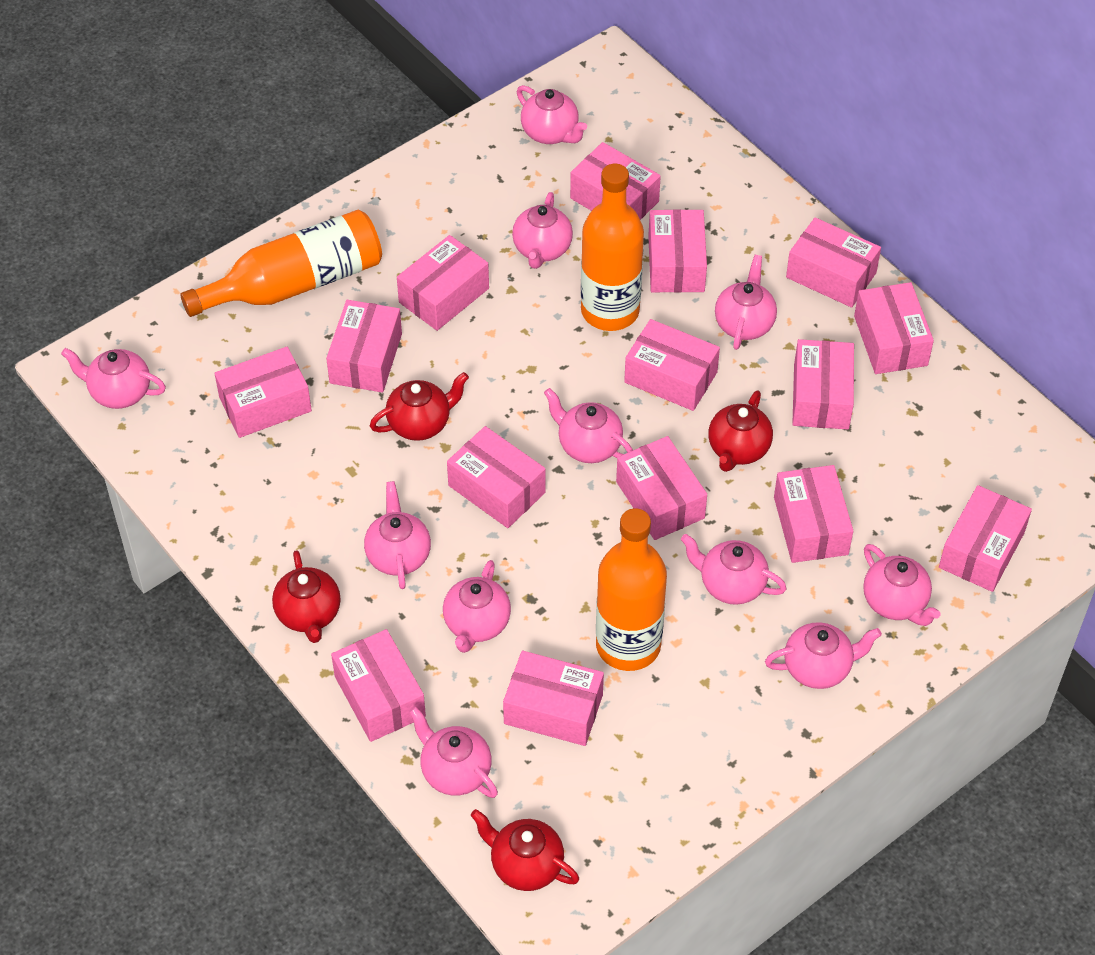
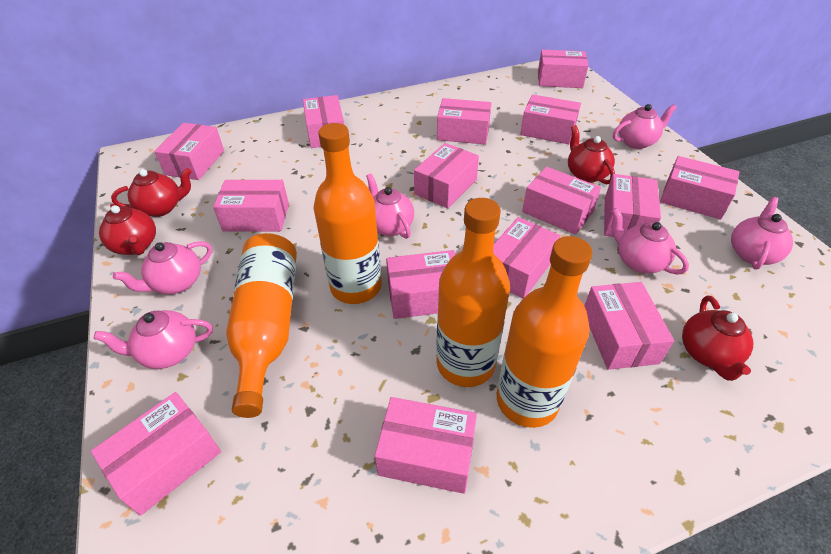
orange bottle: 3 -> 4
pink teapot: 11 -> 6

